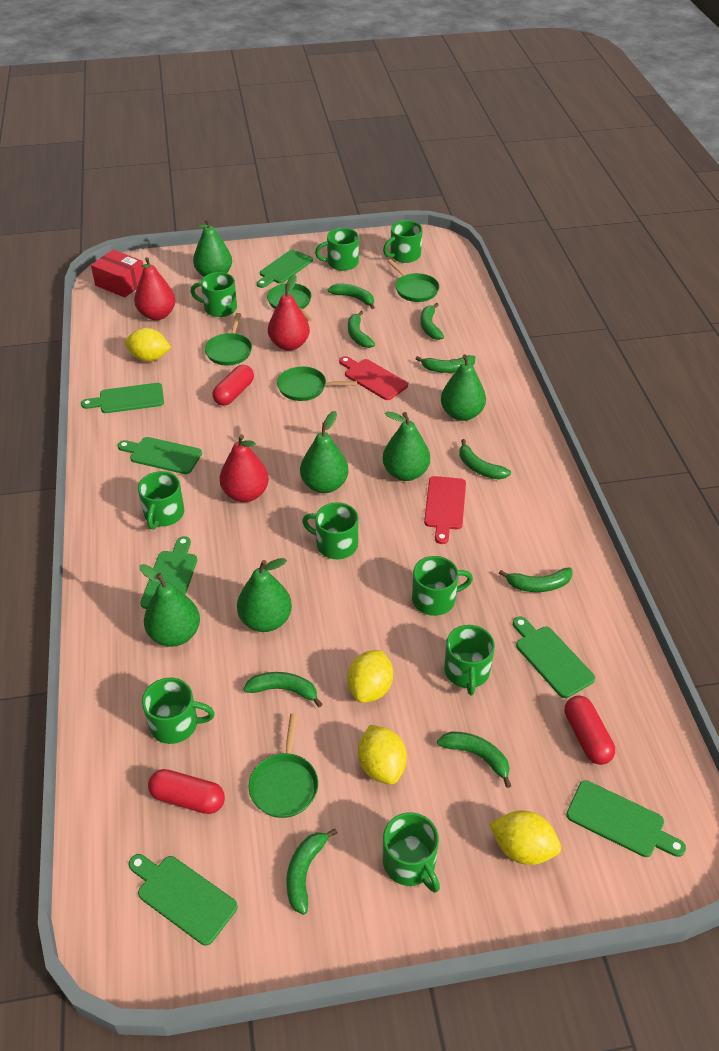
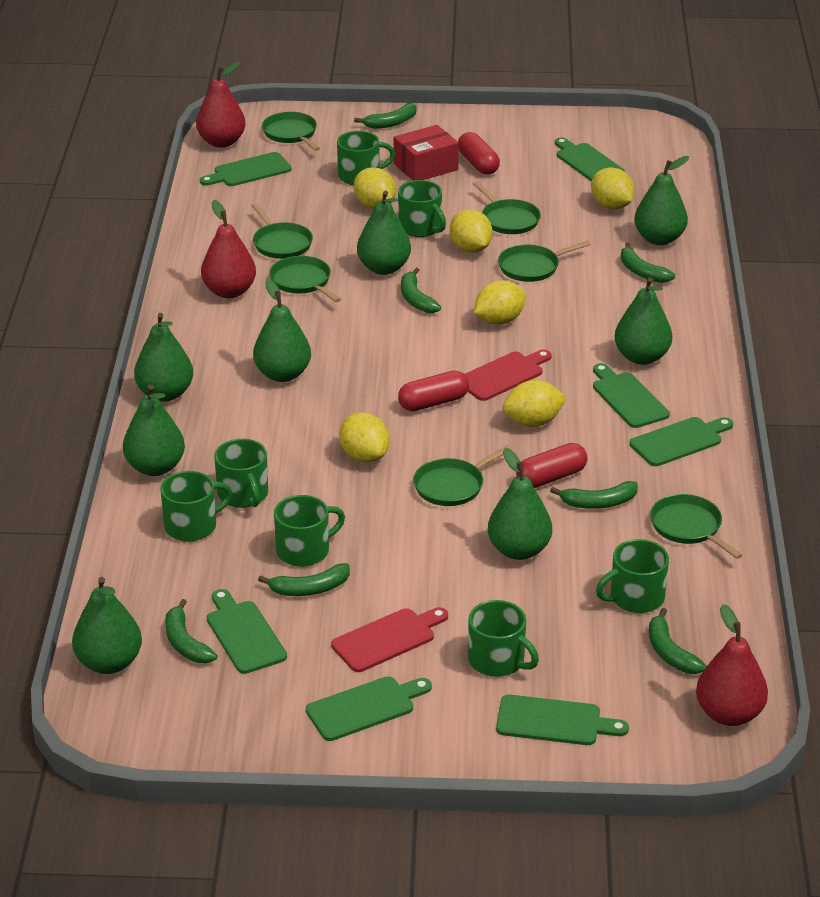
green banana: 9 -> 7
green mug: 9 -> 7
green pan: 5 -> 7
green pear: 6 -> 8
yellow lemon: 4 -> 6

